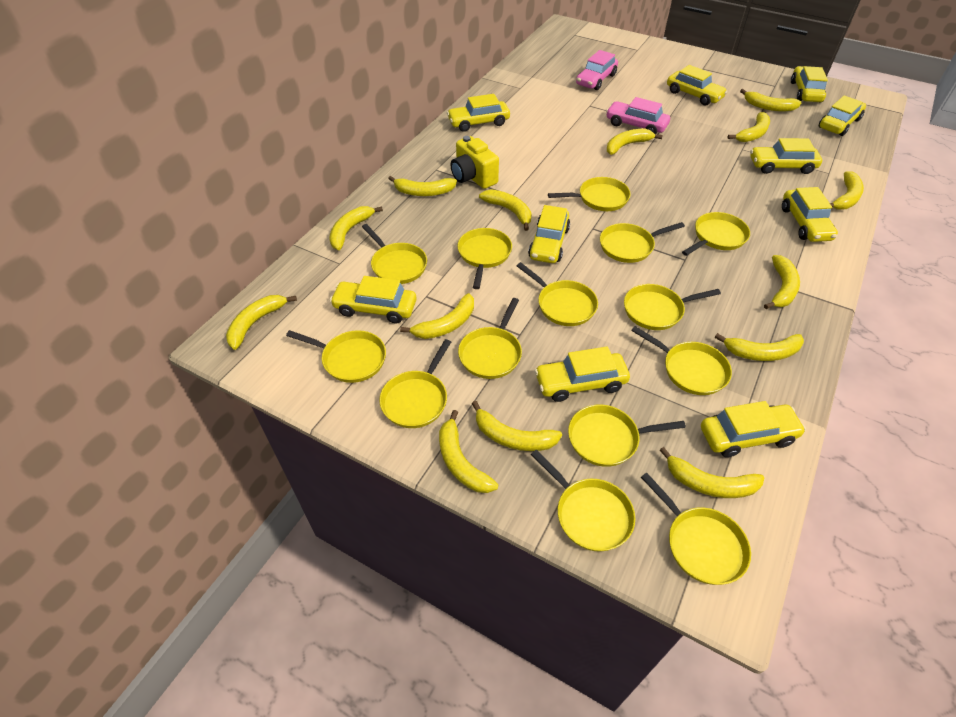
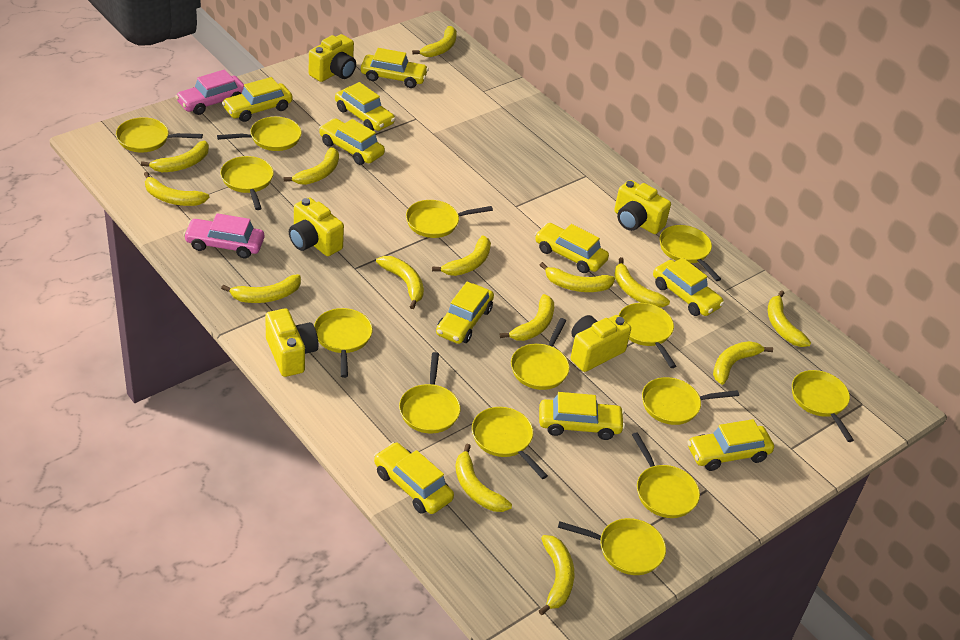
yellow camera: 1 -> 5

